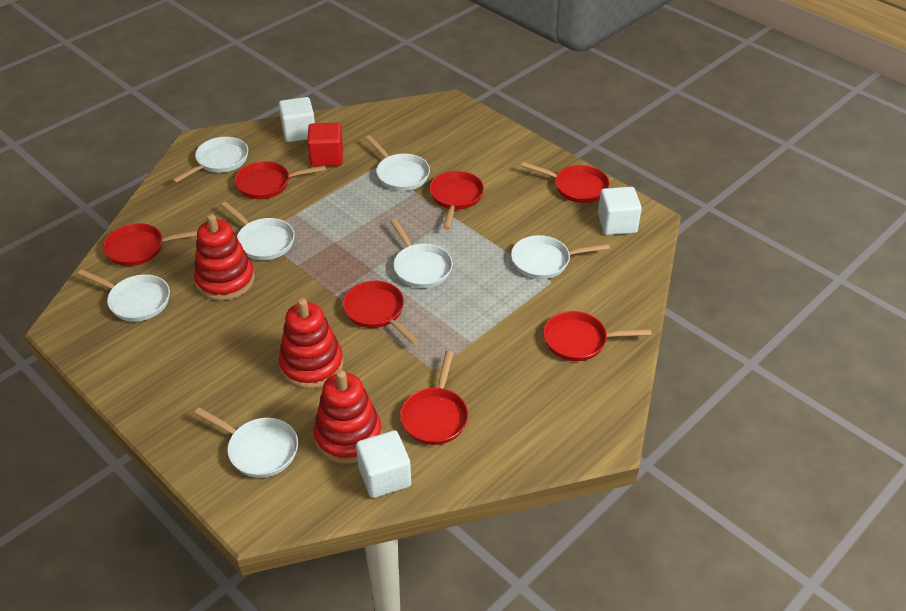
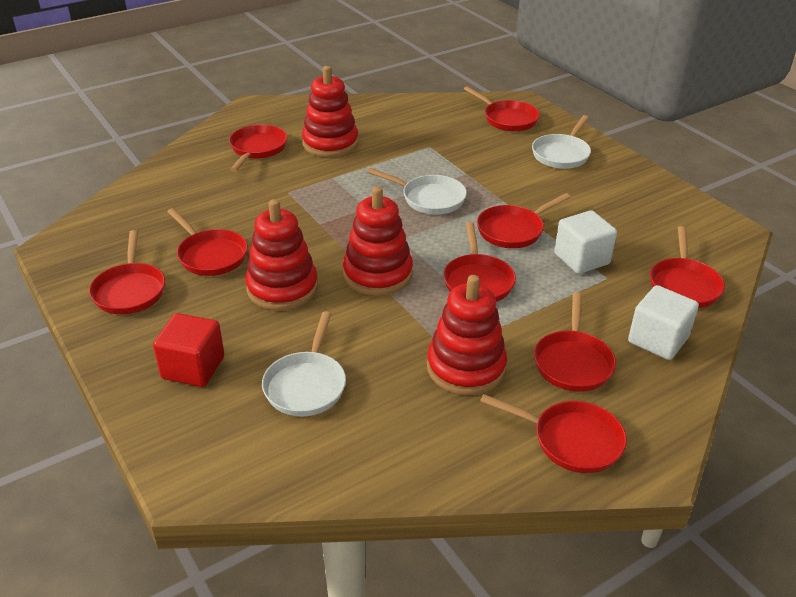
red pan: 7 -> 9
red stacking toy: 3 -> 4
white cube: 3 -> 2
white pan: 7 -> 3

